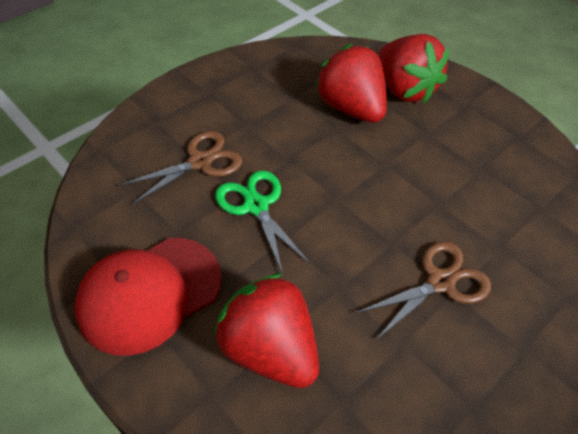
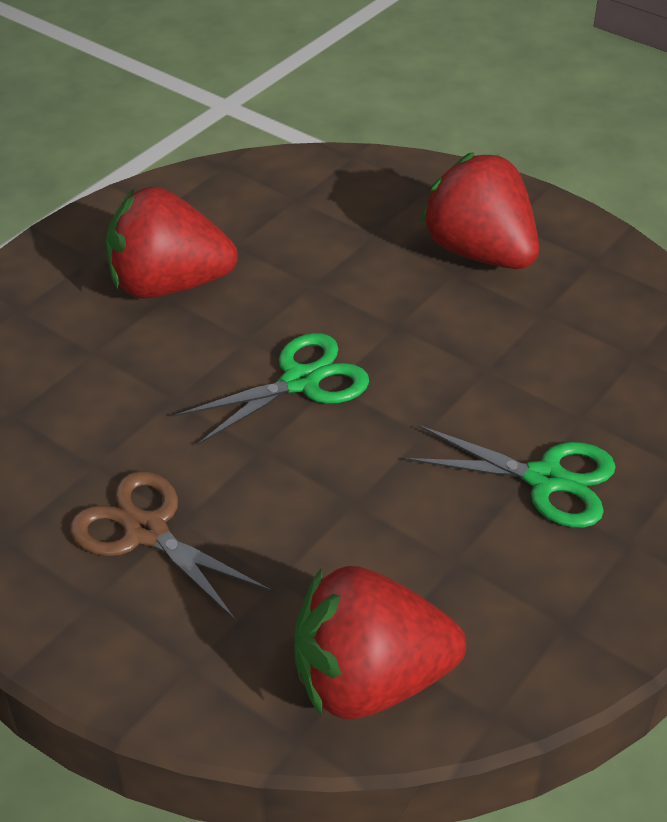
brown scissors: 2 -> 1
green scissors: 1 -> 2
red cap: 1 -> 0

